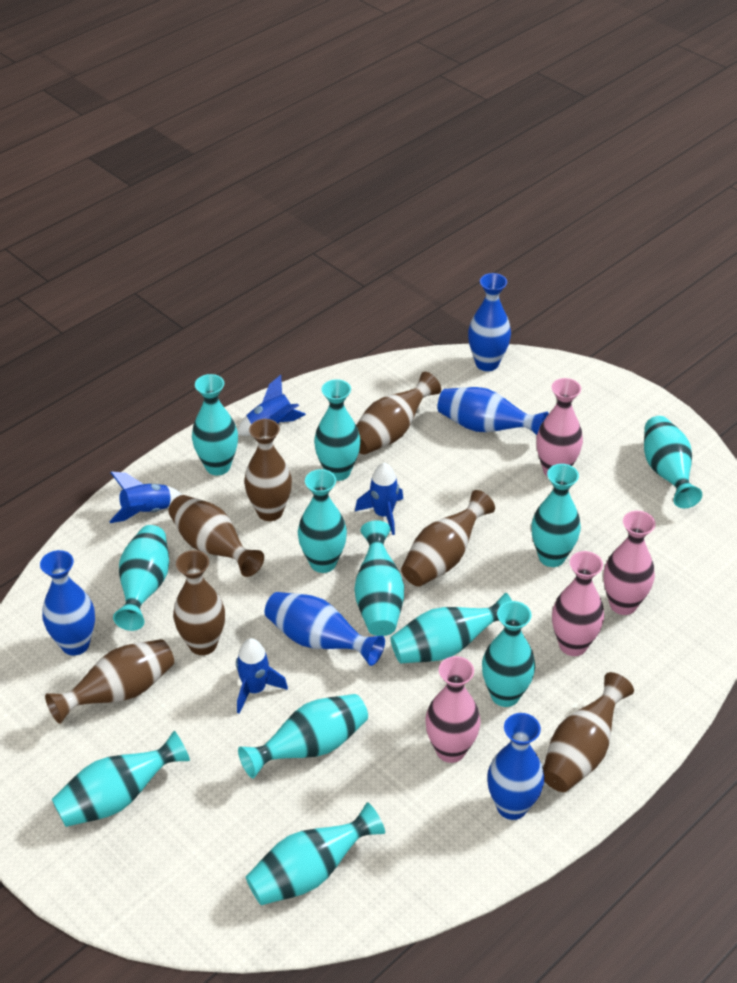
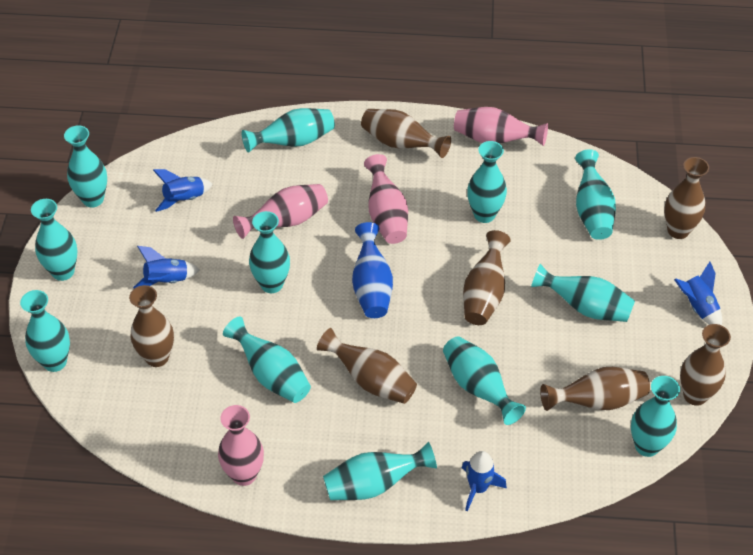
blue vase: 5 -> 1

